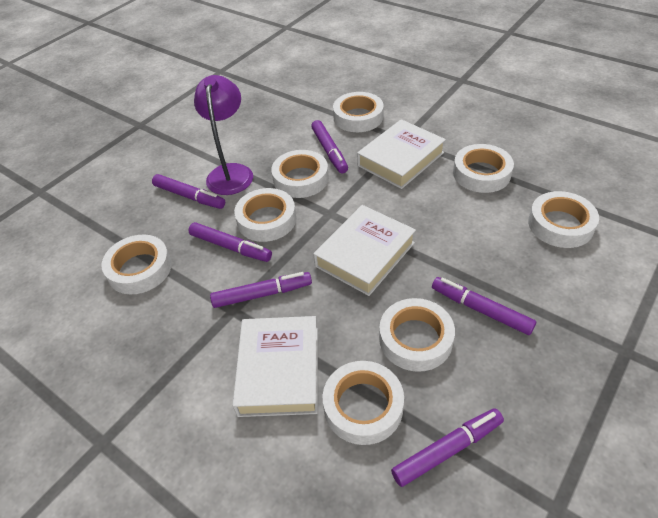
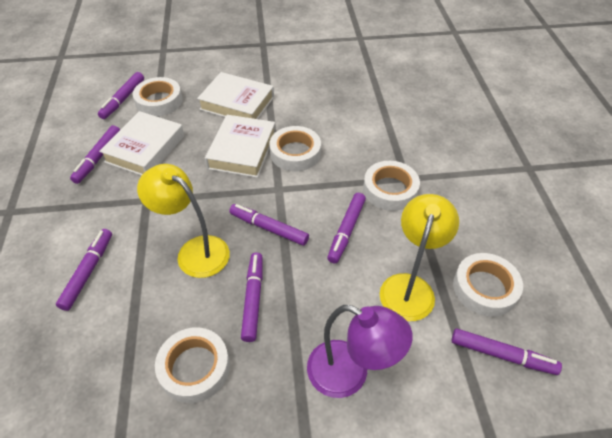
purple marker: 6 -> 7
white tape: 8 -> 5
yellow lamp: 0 -> 2

